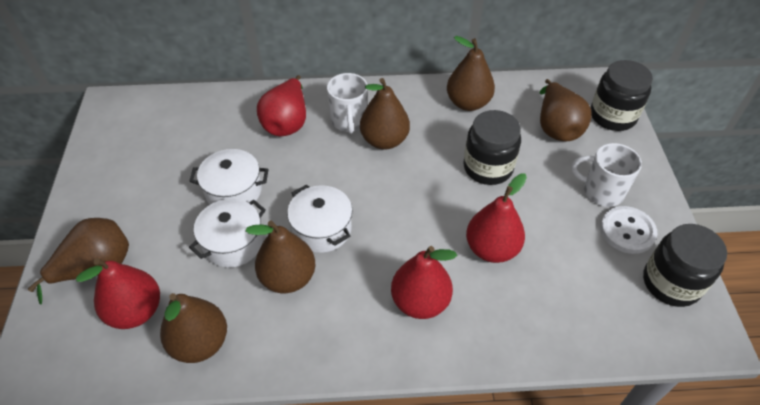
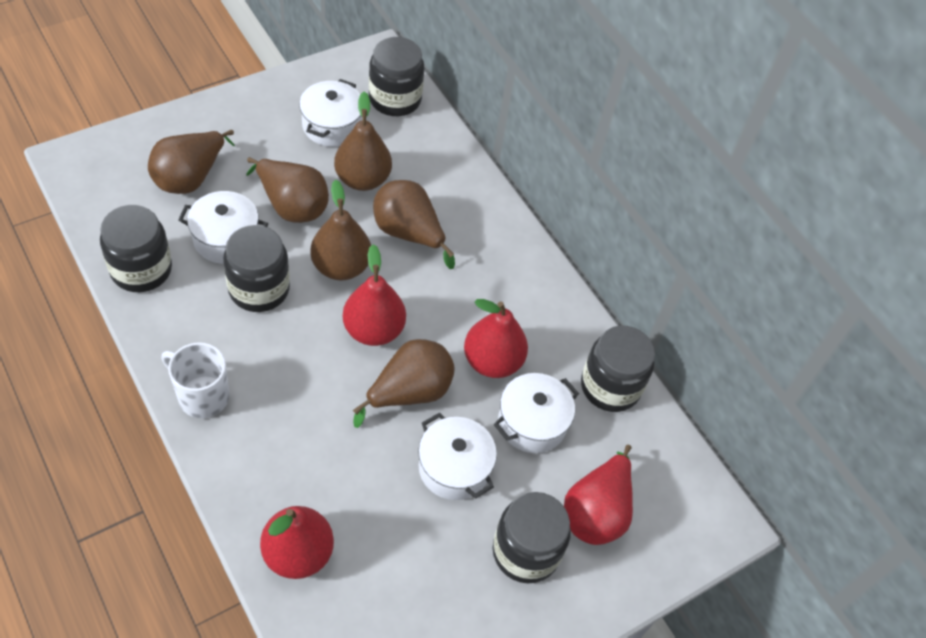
black jar: 3 -> 5
white button: 1 -> 0
white mug: 2 -> 1
white pot: 3 -> 4

